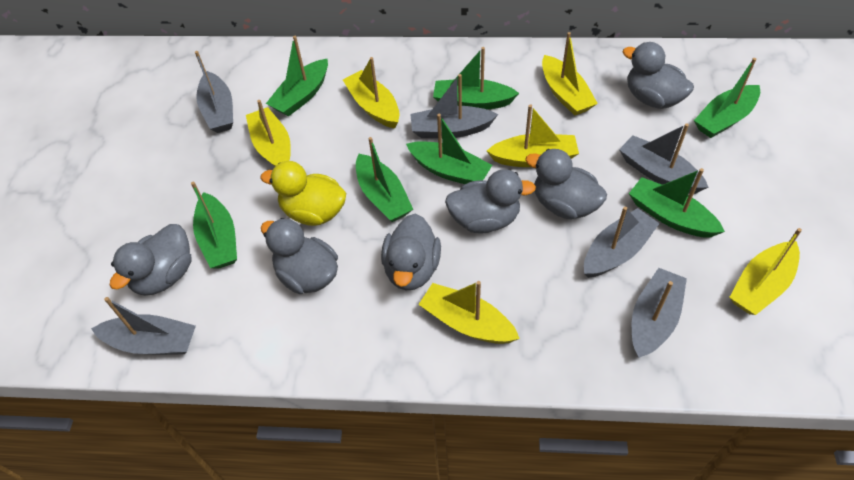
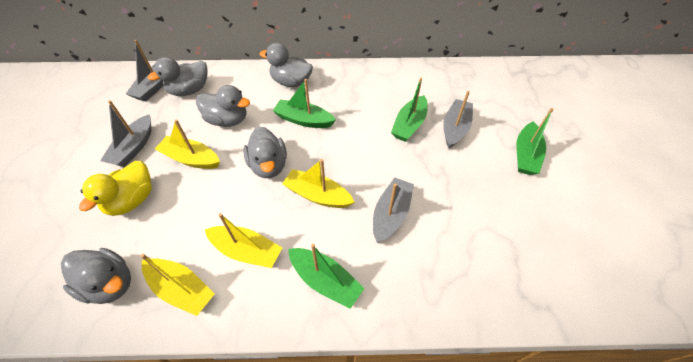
green boat: 7 -> 4
grey boat: 6 -> 4
grey duck: 6 -> 5
yellow boat: 6 -> 4

